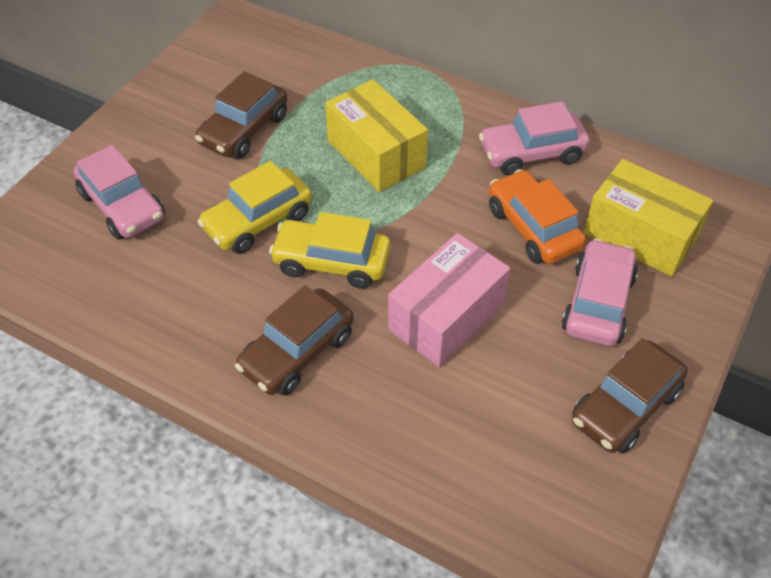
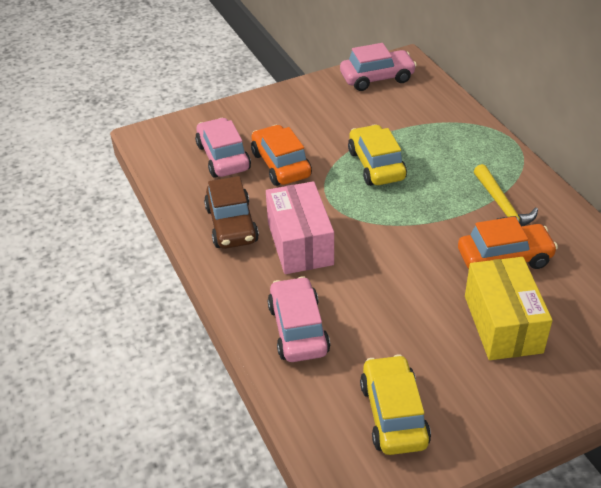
brown car: 3 -> 1
orange car: 1 -> 2
yellow box: 2 -> 1
yellow hammer: 0 -> 1

